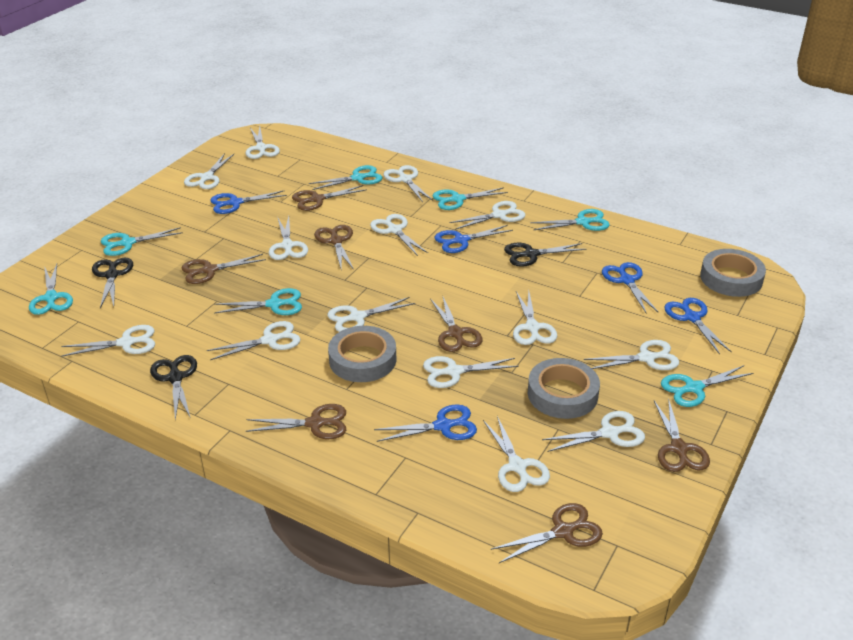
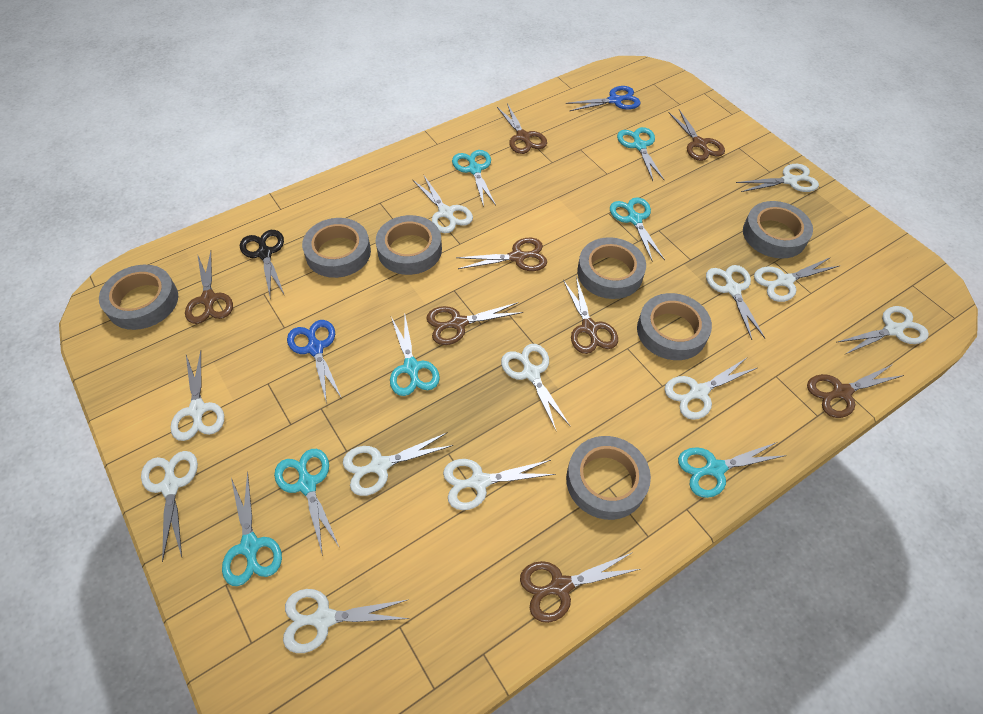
black scissors: 3 -> 1
blue scissors: 5 -> 2
brown scissors: 7 -> 8
grey tape: 3 -> 7
white scissors: 14 -> 12

